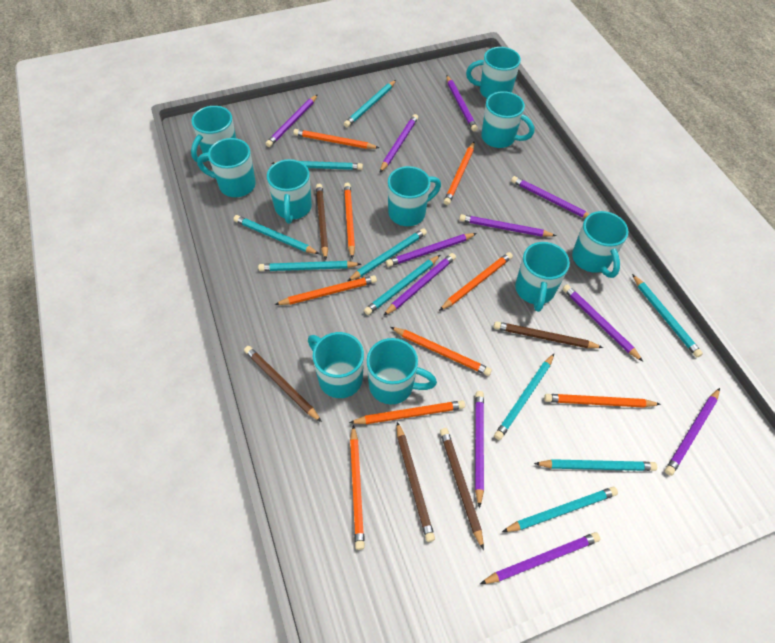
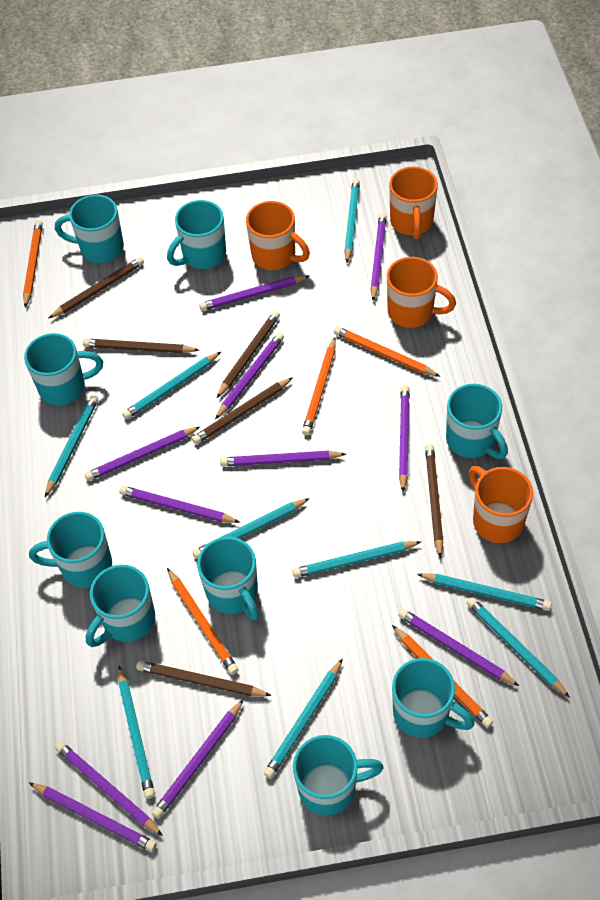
brown pencil: 5 -> 6
orange mug: 0 -> 4
orange pencil: 9 -> 5
turquoise mug: 10 -> 9
turquoise pencil: 10 -> 9

